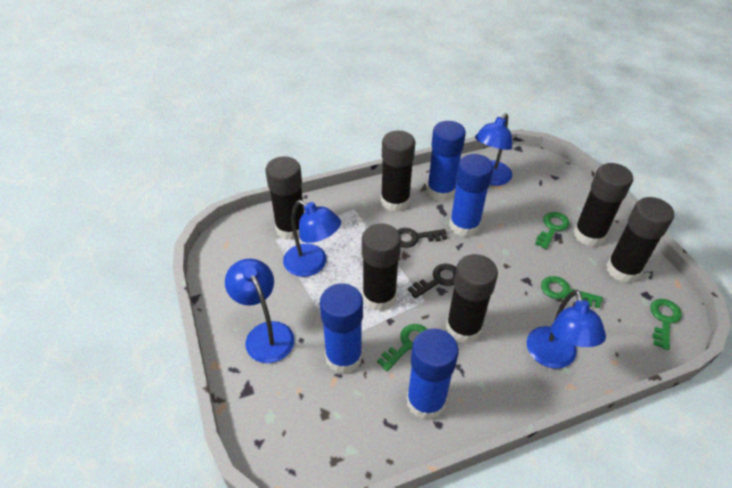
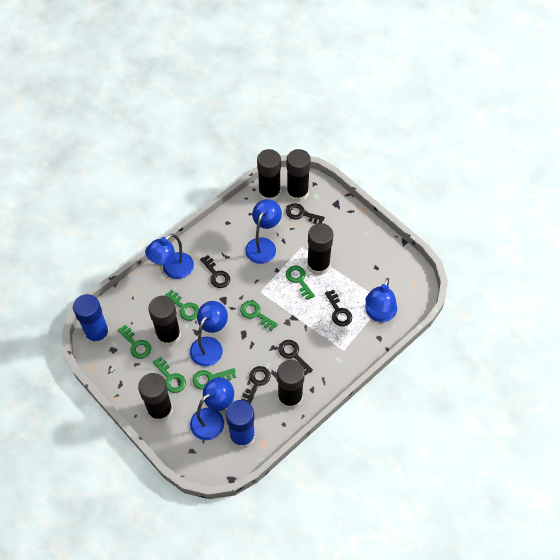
black key: 2 -> 5
blue glue stick: 4 -> 2
blue lamp: 4 -> 5
green key: 4 -> 6

